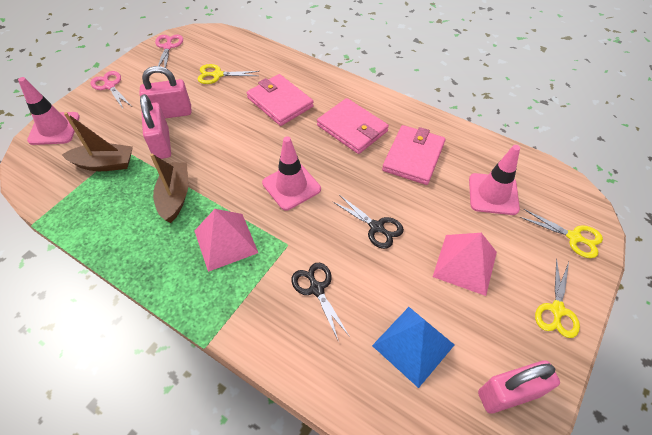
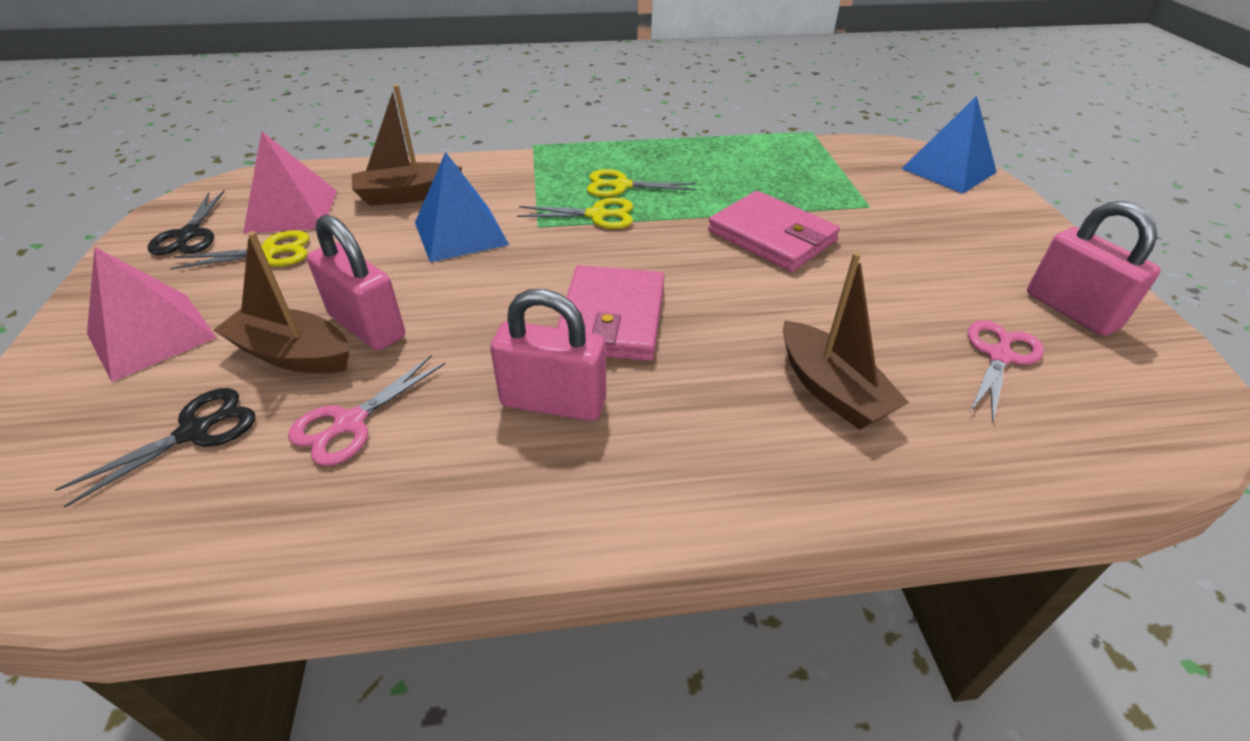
blue pyramid: 1 -> 2
brown boat: 2 -> 3
pink traffic cone: 3 -> 0
pink wallet: 3 -> 2

